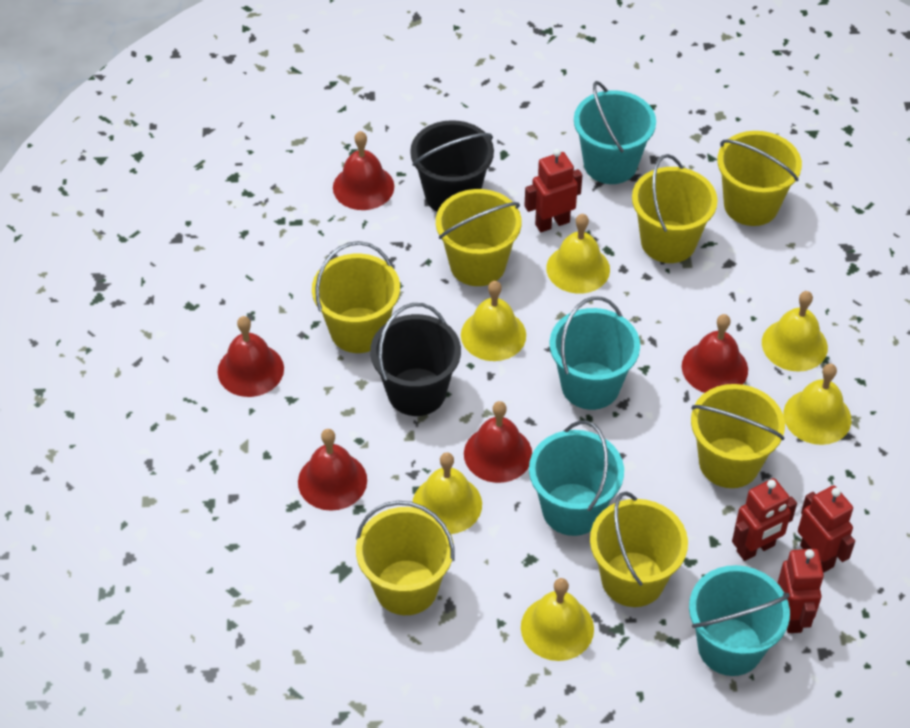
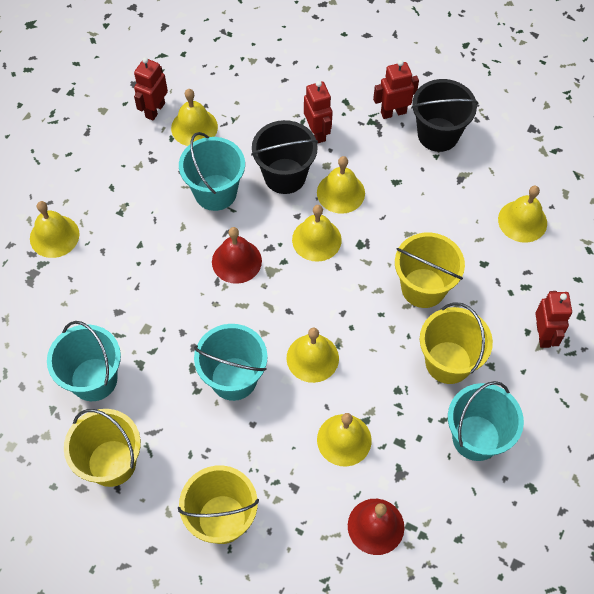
red bell: 5 -> 2
yellow bell: 6 -> 7
yellow bucket: 7 -> 4

